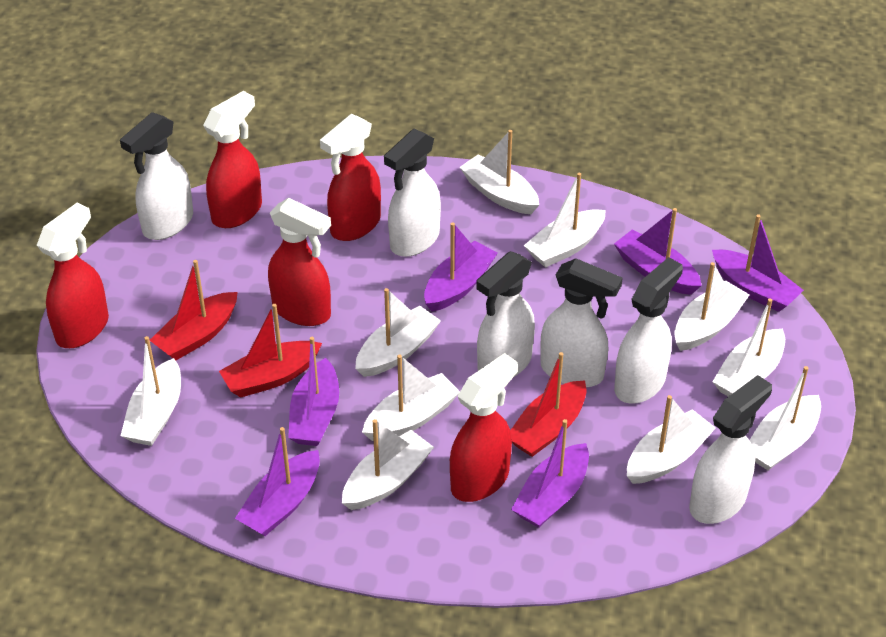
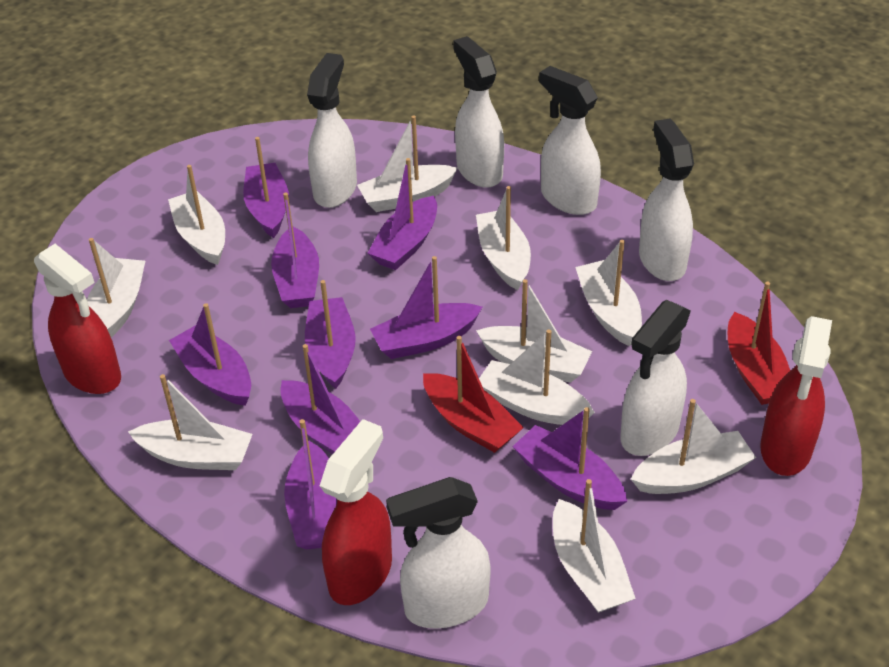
purple boat: 6 -> 9
red boat: 3 -> 2
red spray bottle: 5 -> 3

